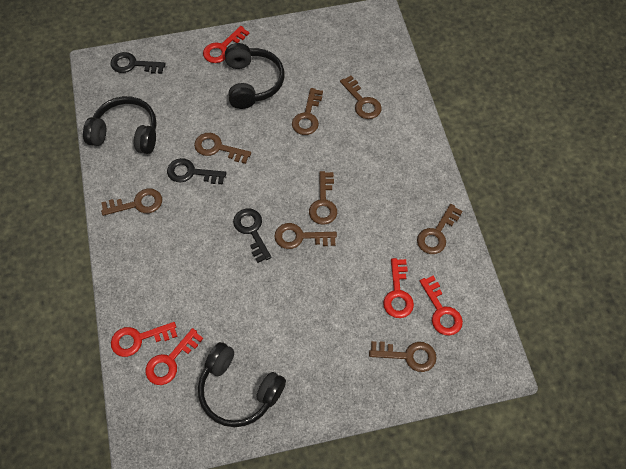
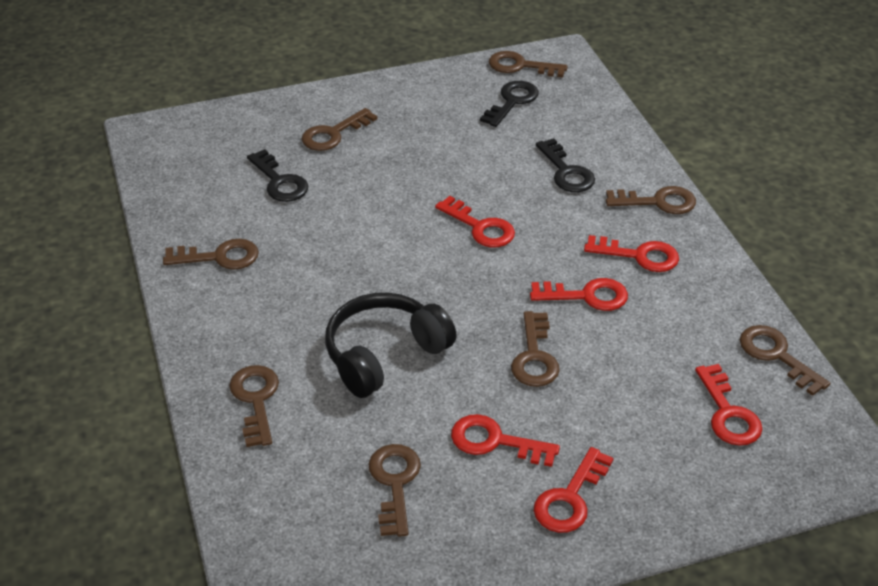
black headphones: 3 -> 1
red key: 5 -> 6

